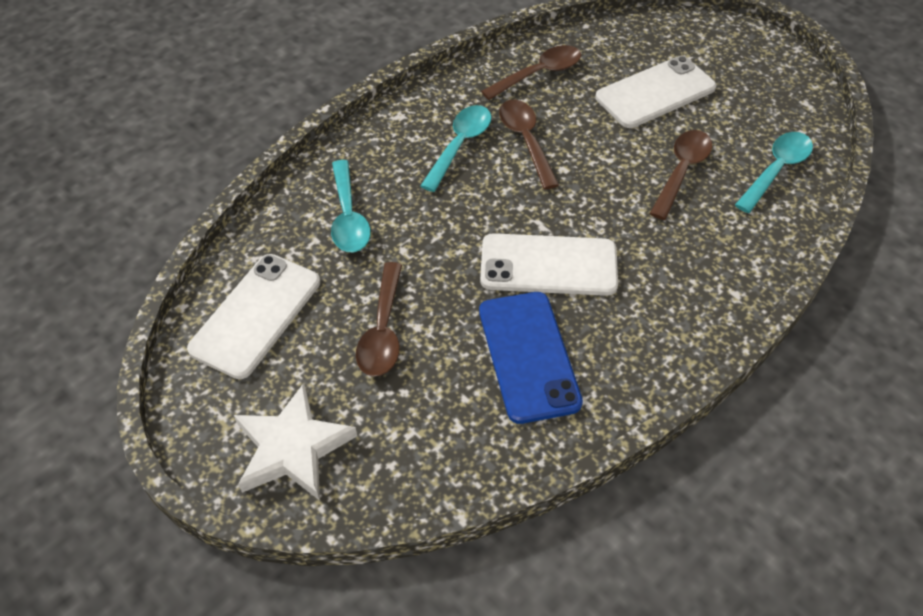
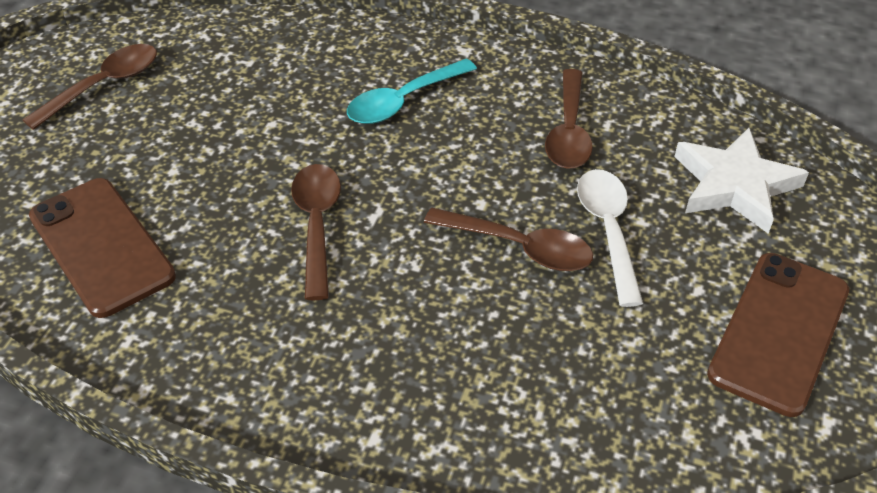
blue phone: 1 -> 0
brown phone: 0 -> 2
turquoise spoon: 3 -> 1
white phone: 3 -> 0
white spoon: 0 -> 1

